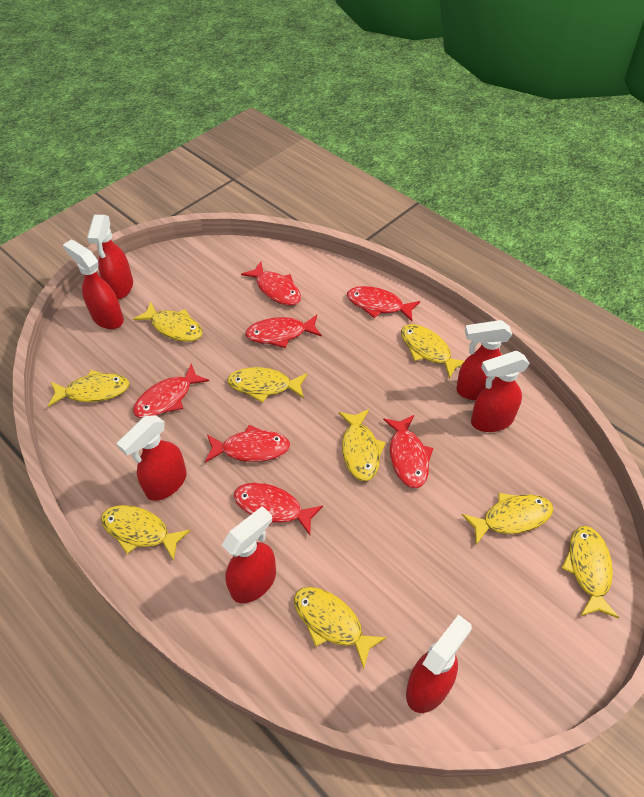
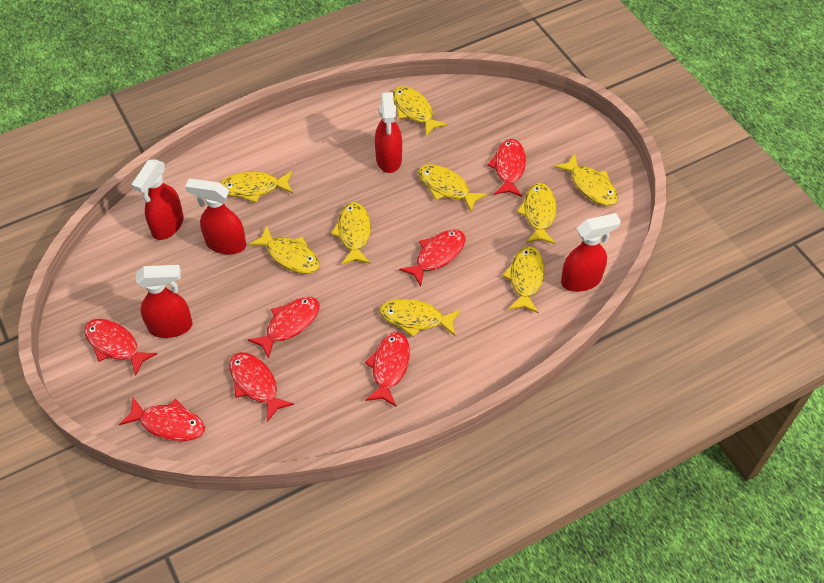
red spray bottle: 7 -> 5

